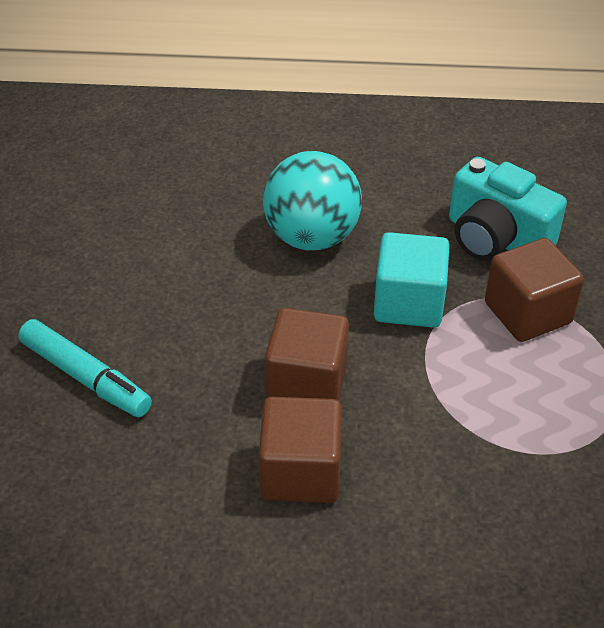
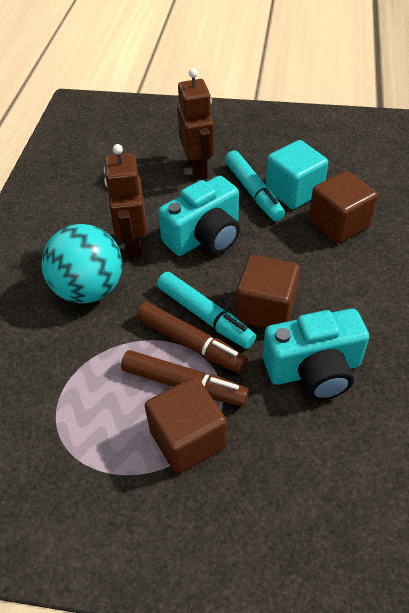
brown marker: 0 -> 2
brown robot: 0 -> 2
turquoise camera: 1 -> 2
turquoise marker: 1 -> 2

